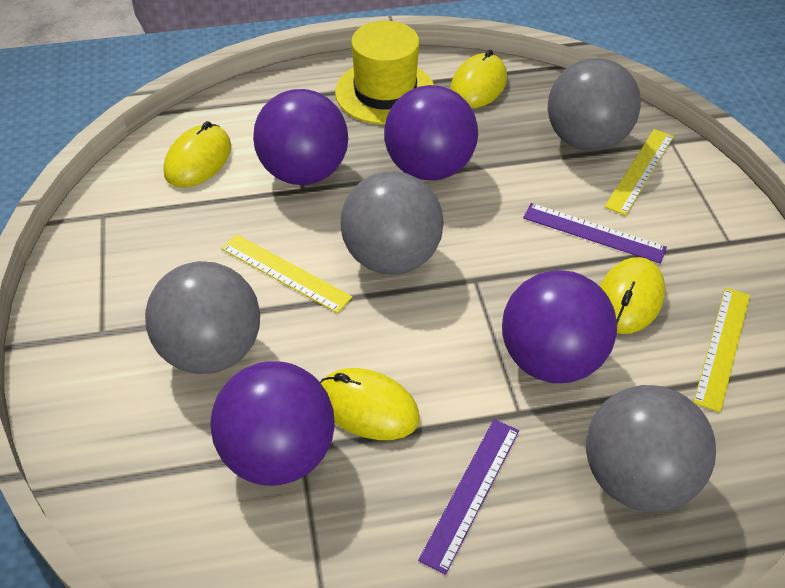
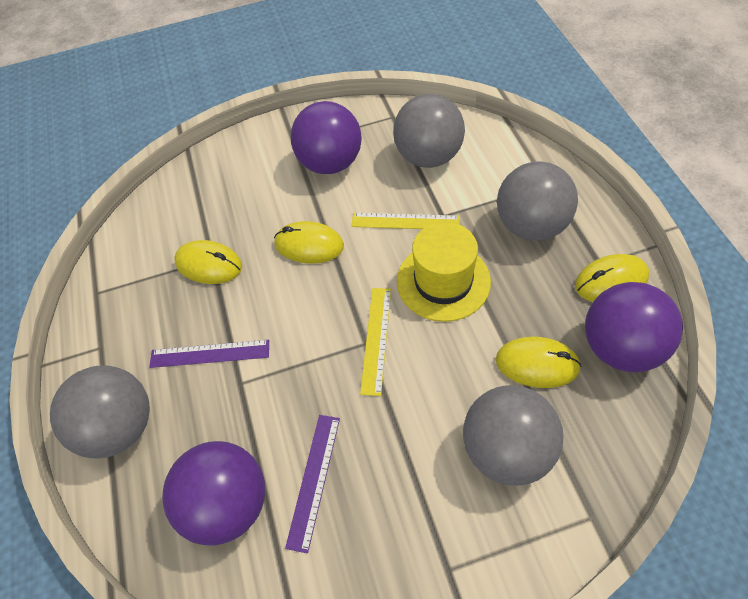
purple ball: 4 -> 3
yellow ruler: 3 -> 2

